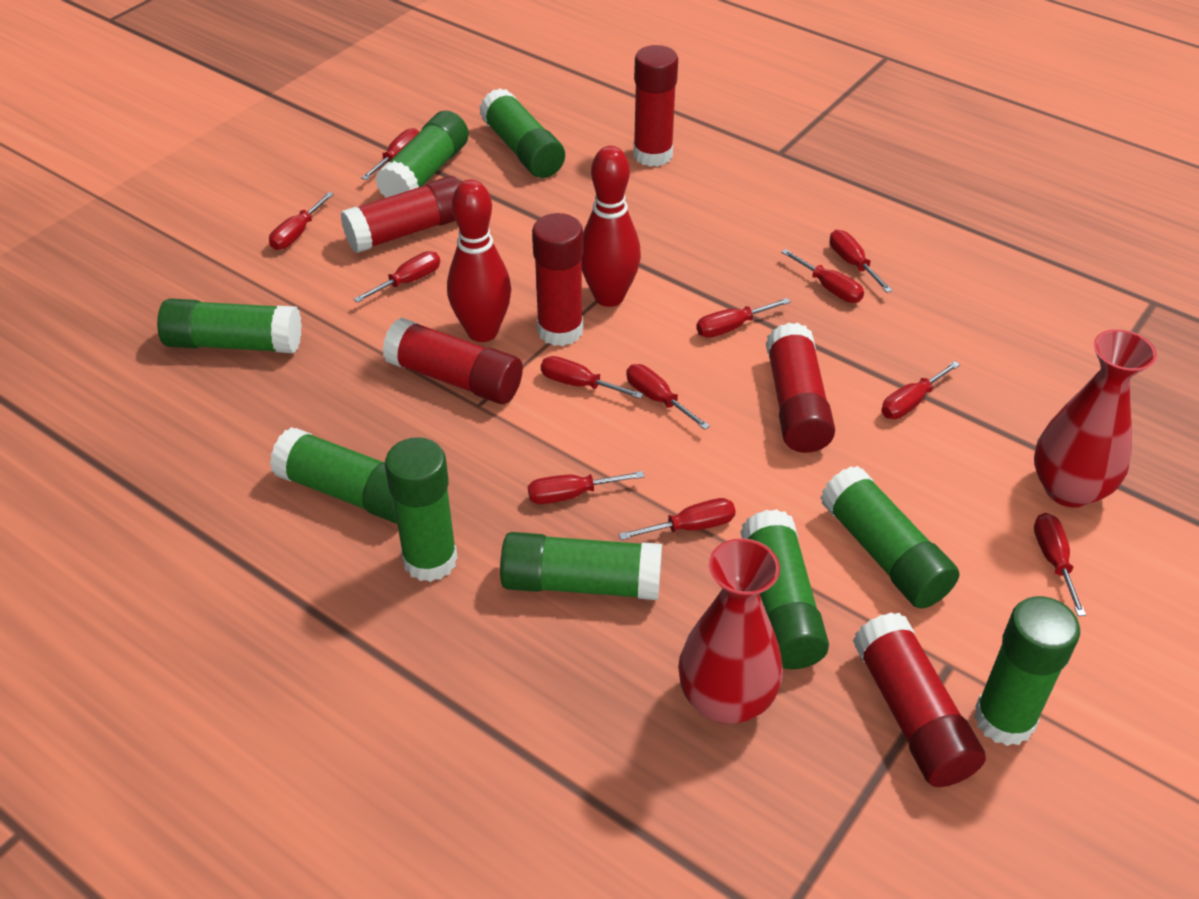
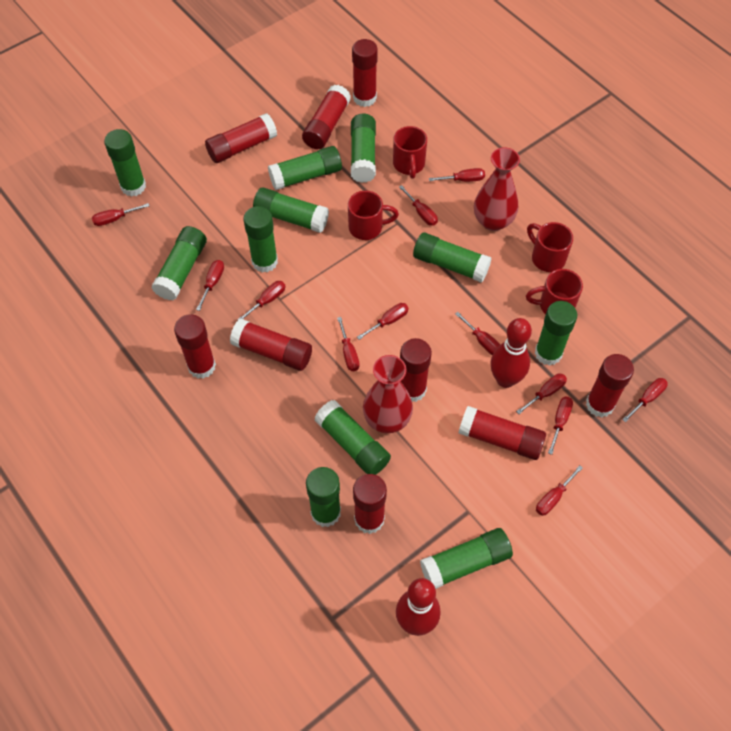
green glue stick: 9 -> 11
red glue stick: 6 -> 9
red mug: 0 -> 4

